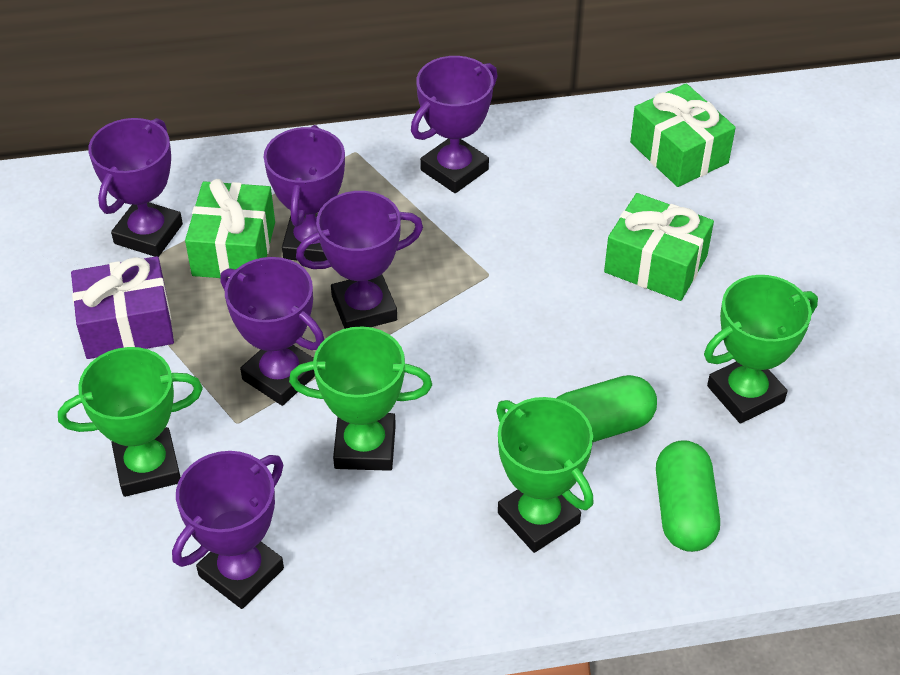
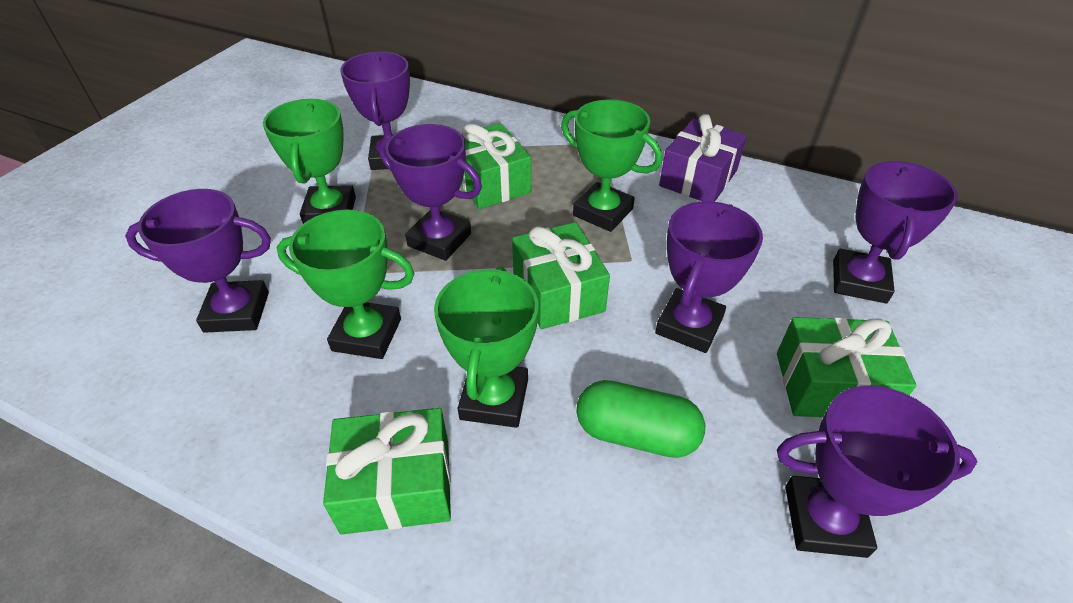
green capsule: 2 -> 1
green gift: 3 -> 4

